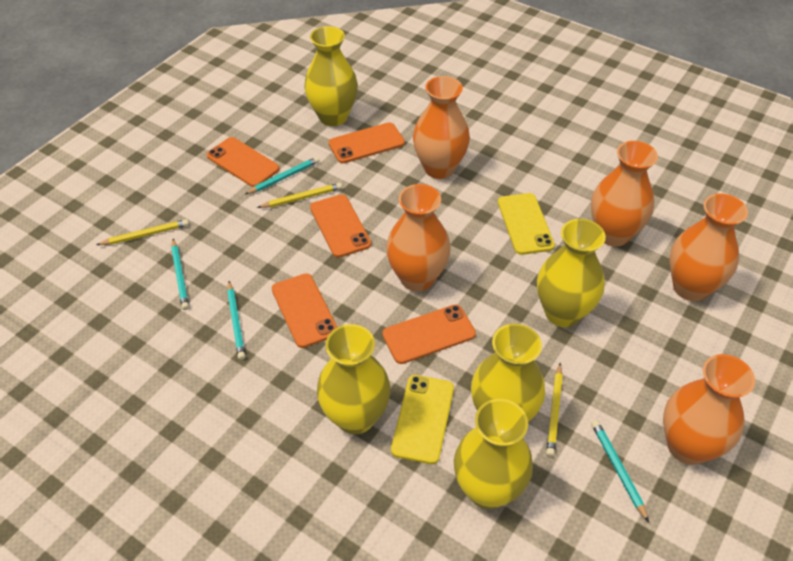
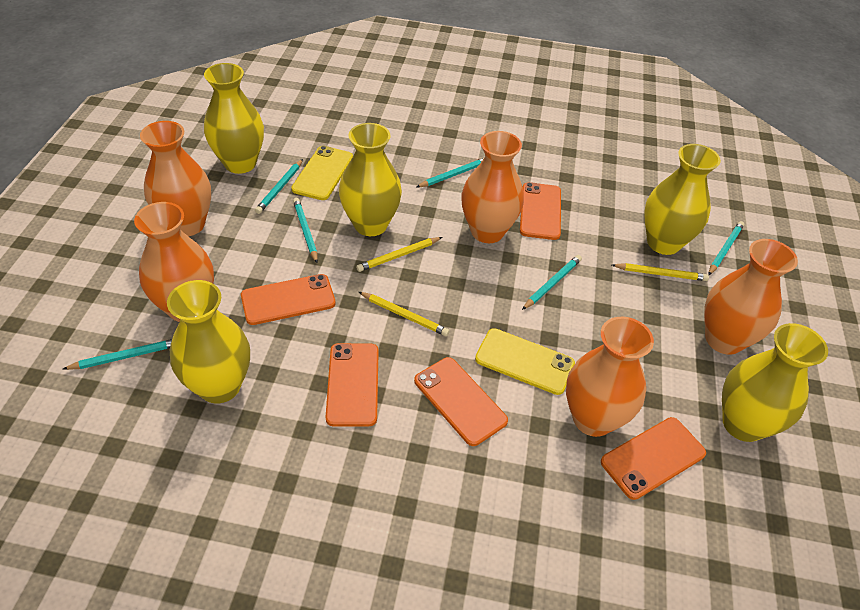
turquoise pencil: 4 -> 6

